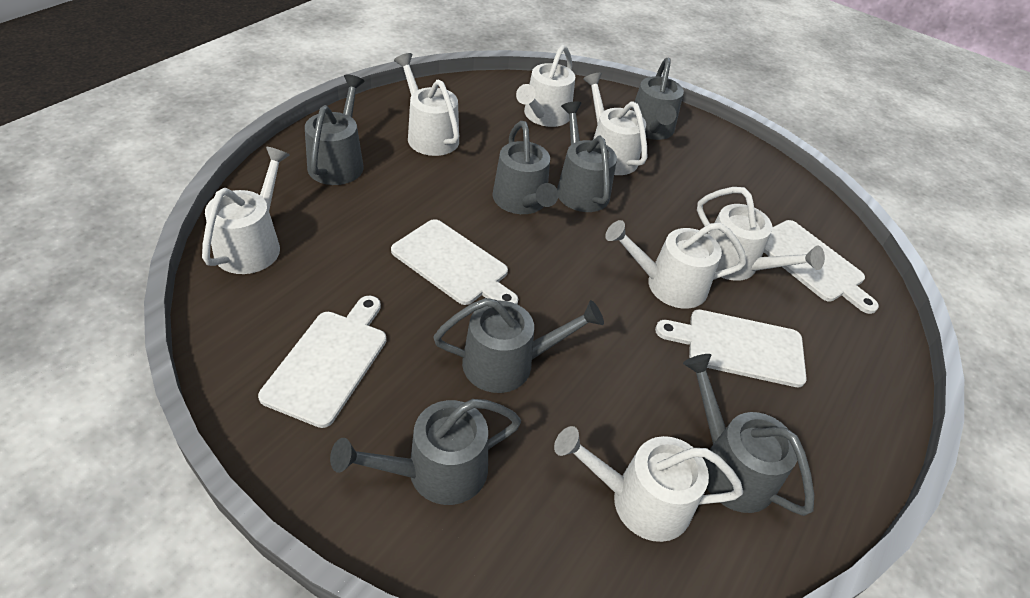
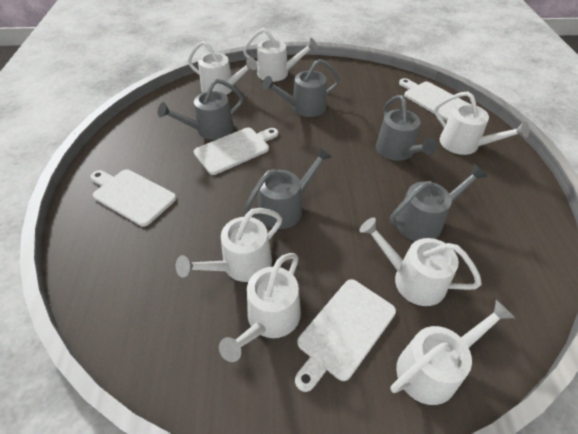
grey watering can: 7 -> 5

